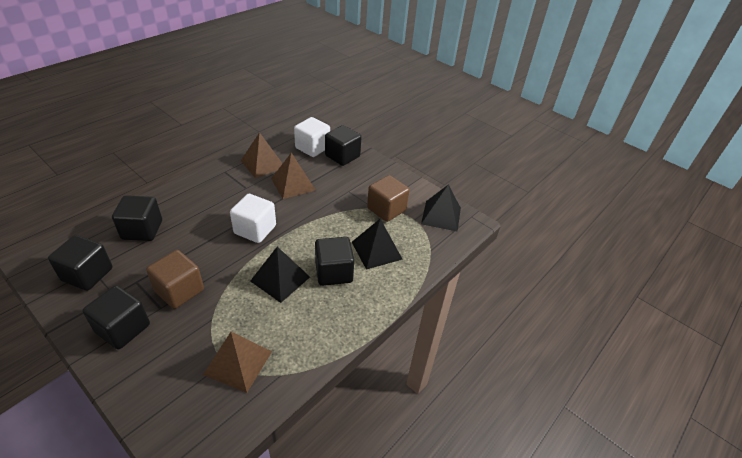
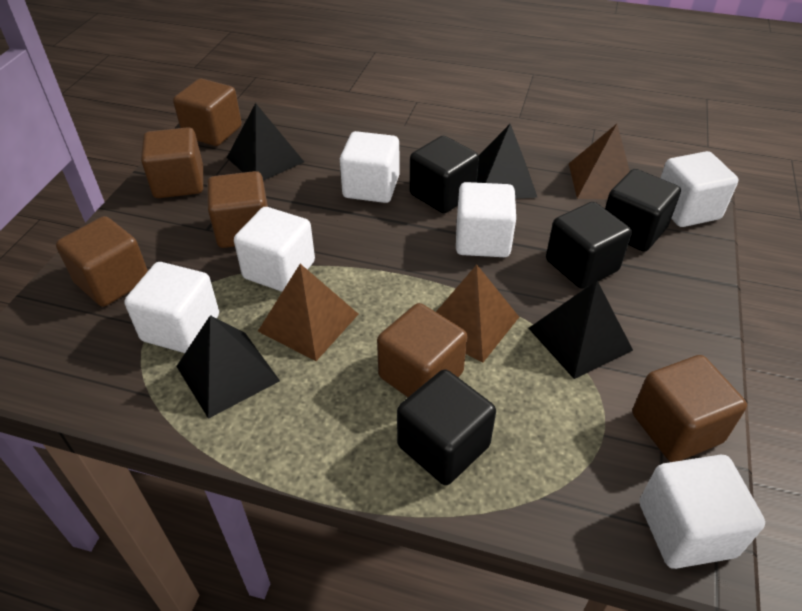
black cube: 5 -> 4
black pyramid: 3 -> 4
brown cube: 2 -> 6
white cube: 2 -> 6

